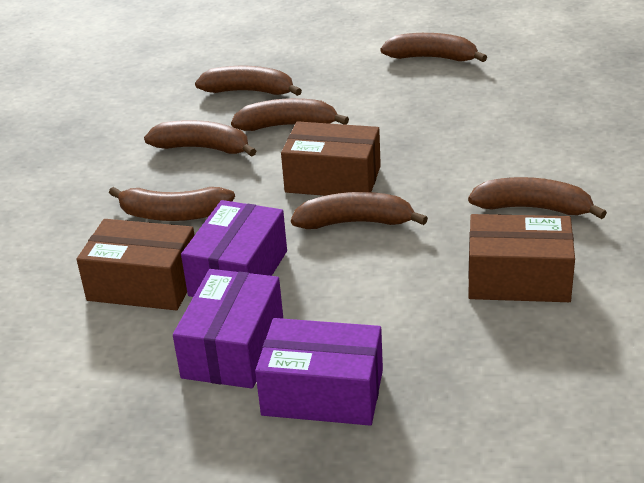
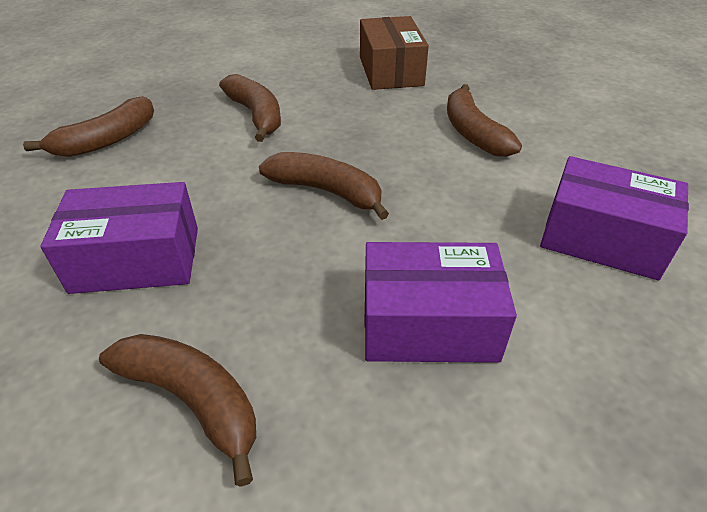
brown banana: 7 -> 5
brown box: 3 -> 1

